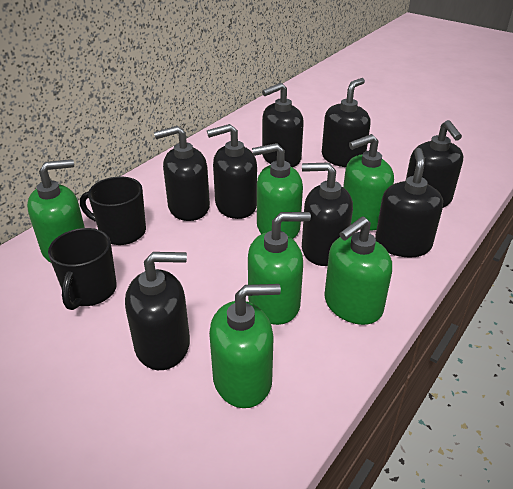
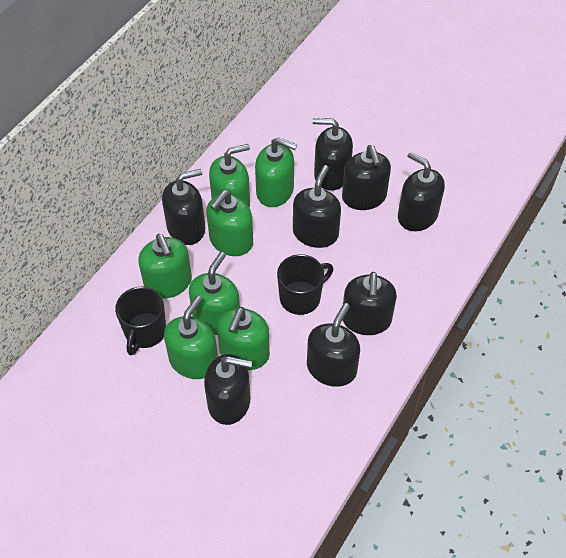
green soap dispenser: 6 -> 7

